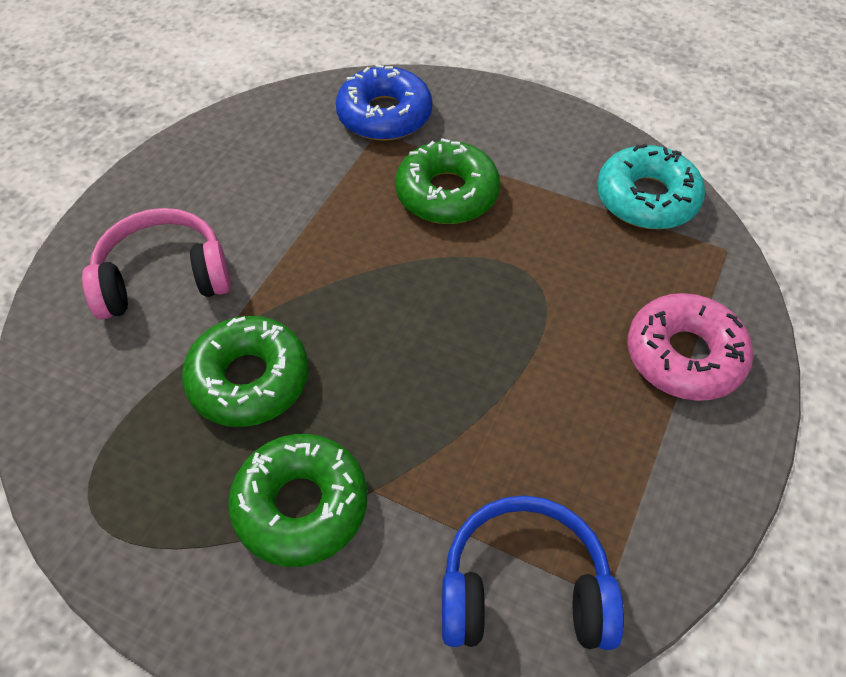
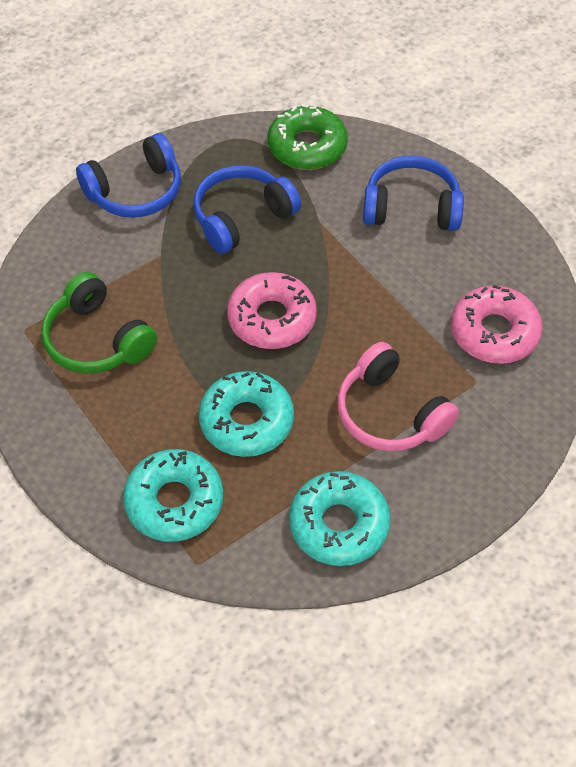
blue donut: 1 -> 0
blue headphones: 1 -> 3
green donut: 3 -> 1
green headphones: 0 -> 1
pink donut: 1 -> 2
turquoise donut: 1 -> 3

